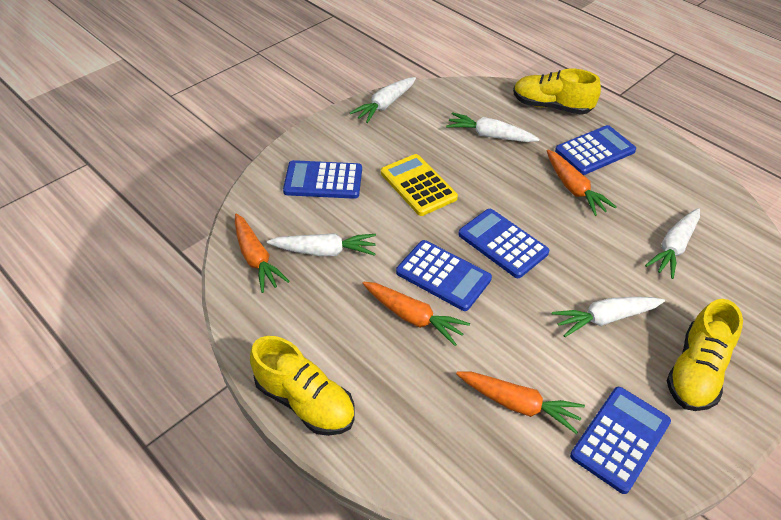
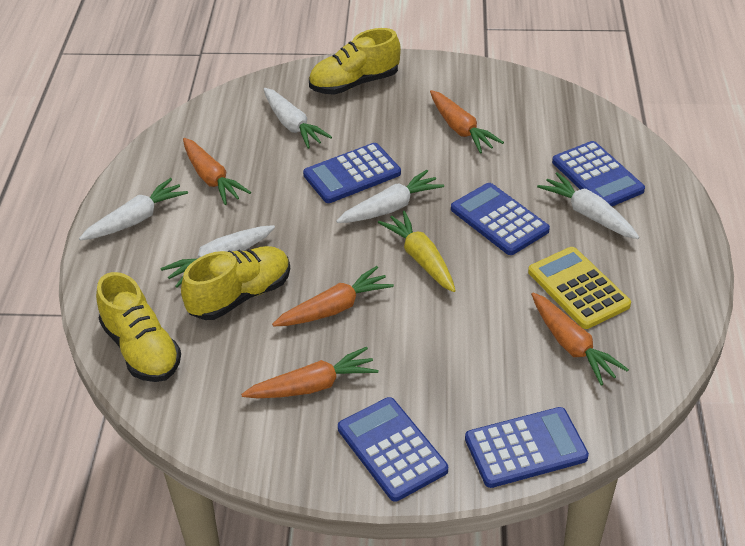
orange carrot: 4 -> 5
yellow carrot: 0 -> 1

